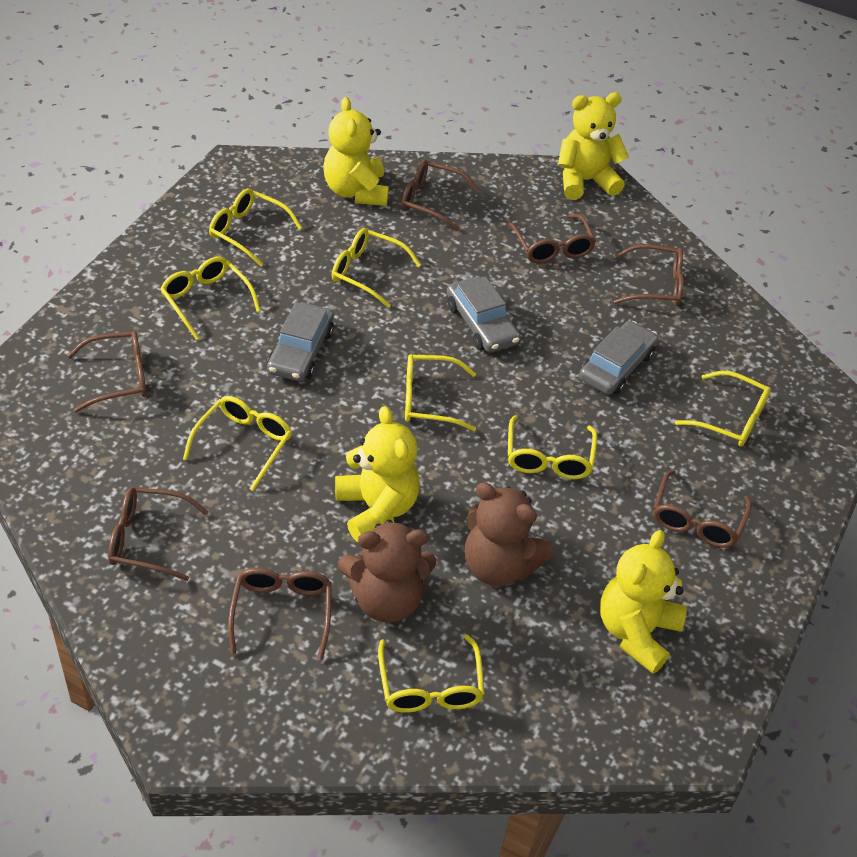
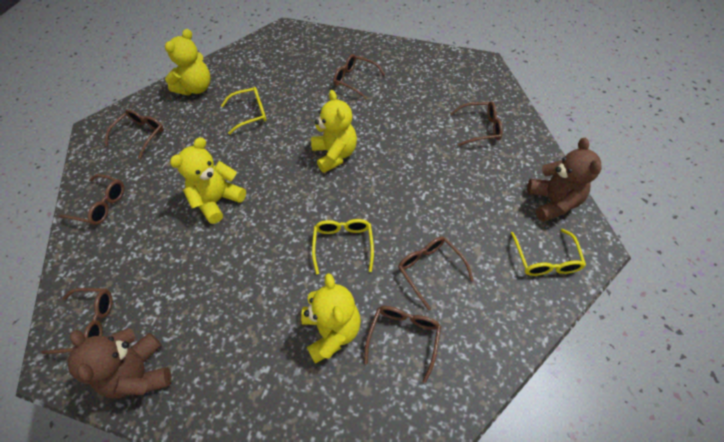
grey car: 3 -> 0
yellow glasses: 8 -> 3

